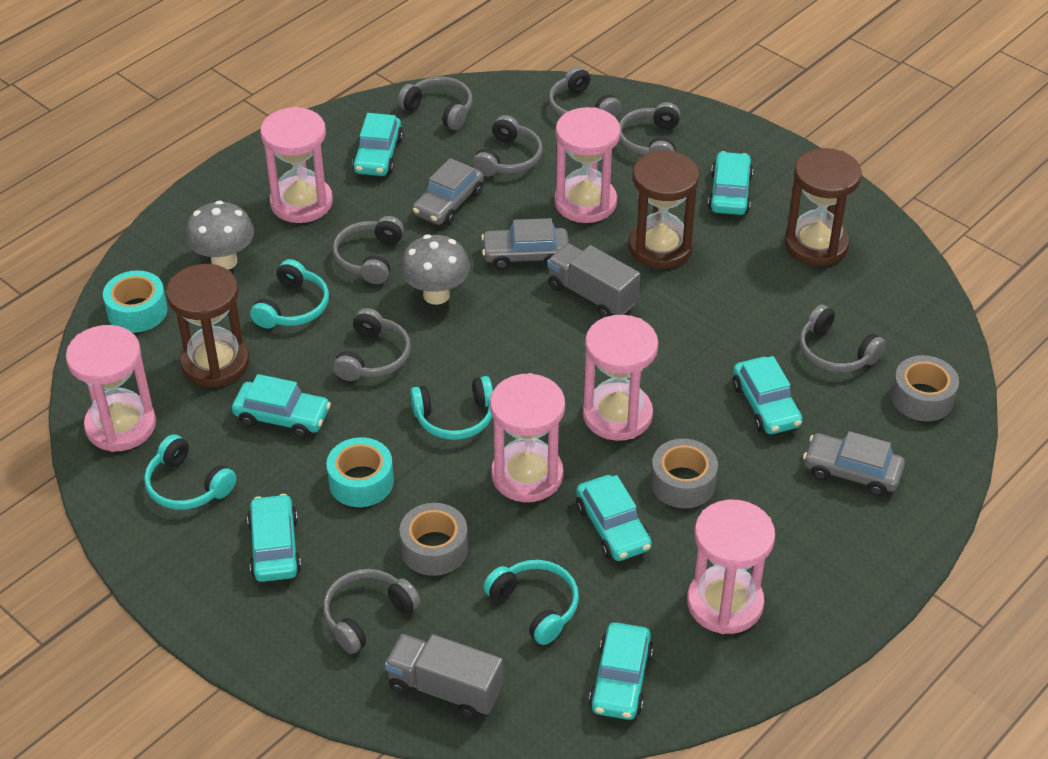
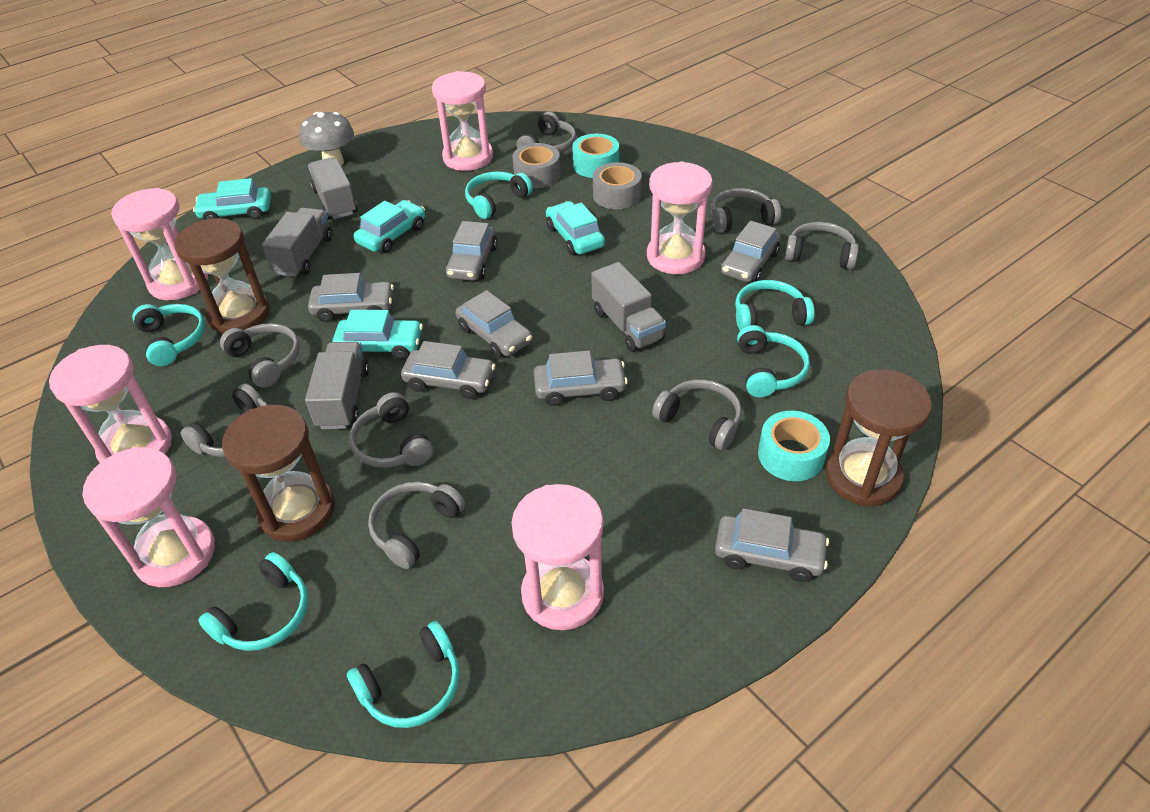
grey car: 3 -> 7
grey mushroom: 2 -> 1
grey tape: 3 -> 2
grey truck: 2 -> 4
turquoise car: 7 -> 4
turquoise headphones: 4 -> 6

